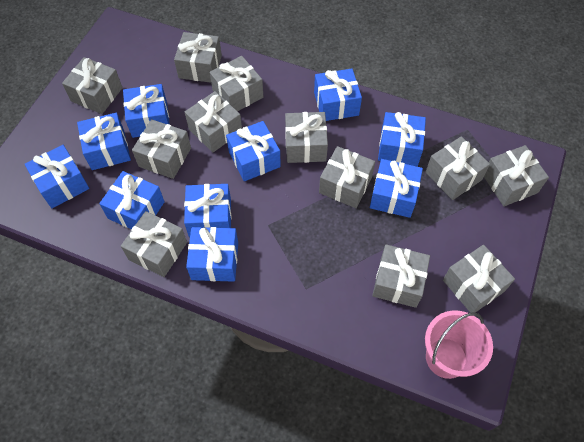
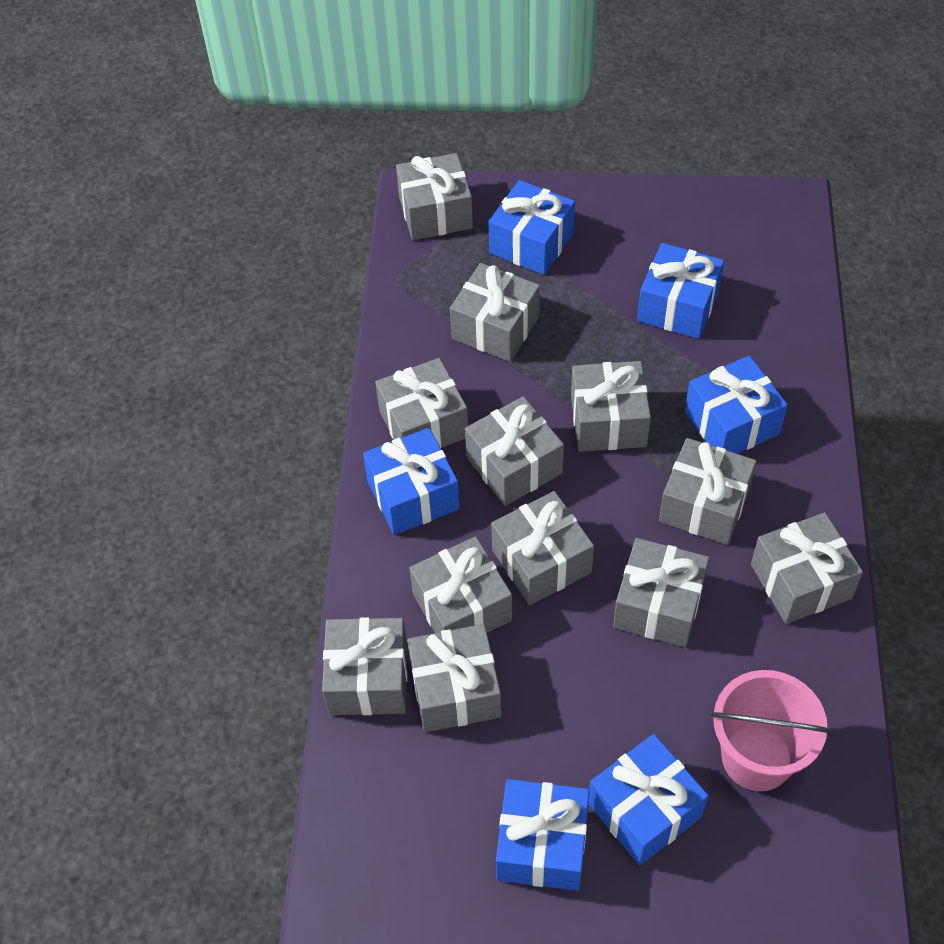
blue gift: 10 -> 6

